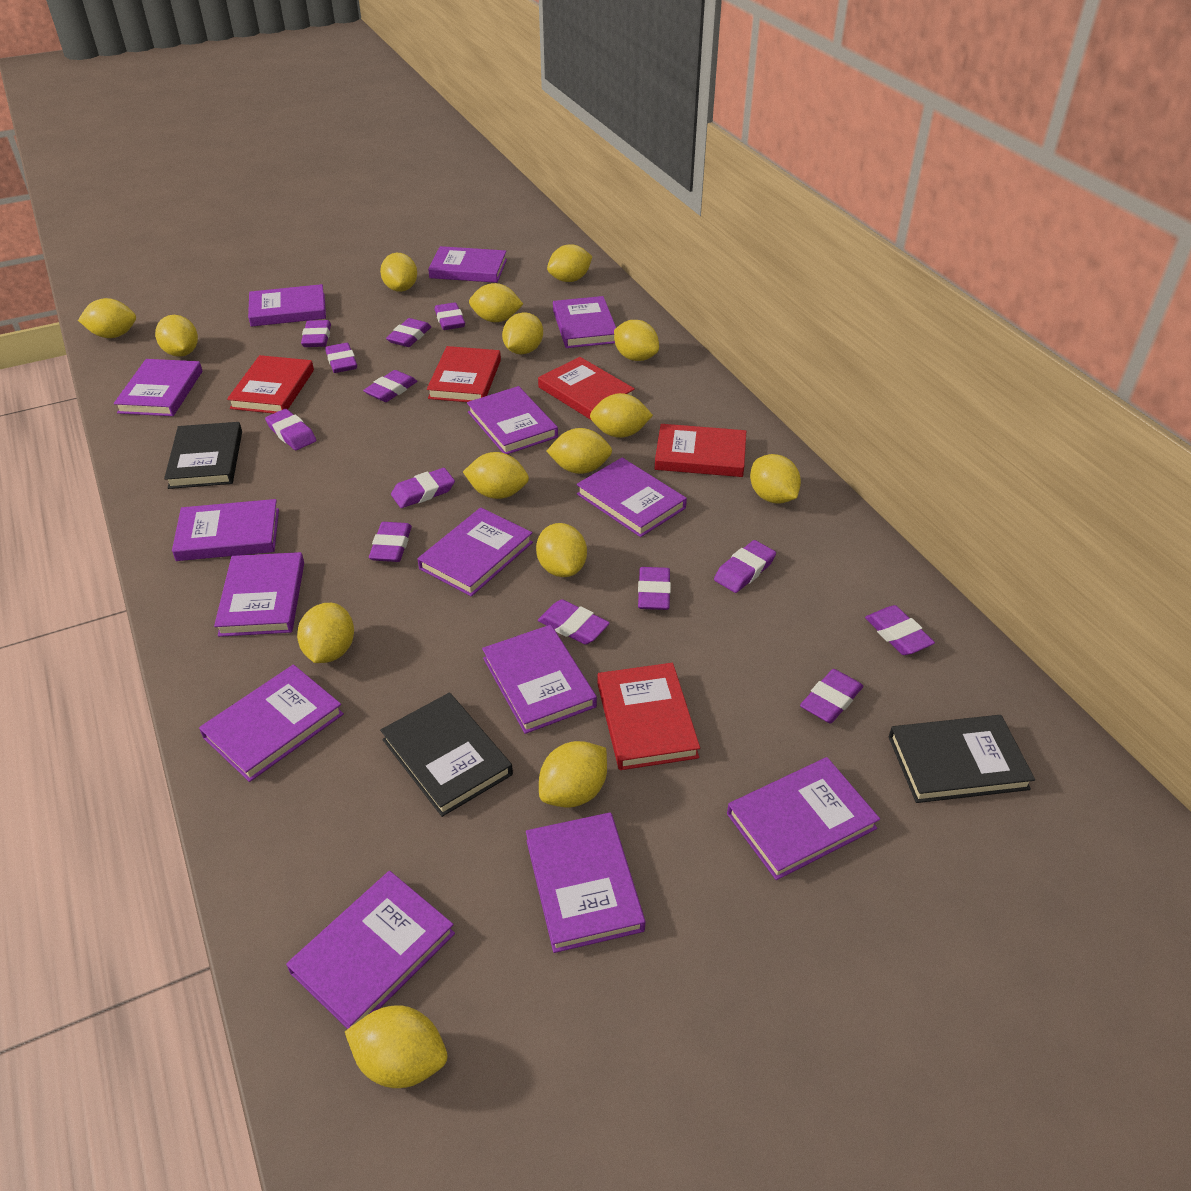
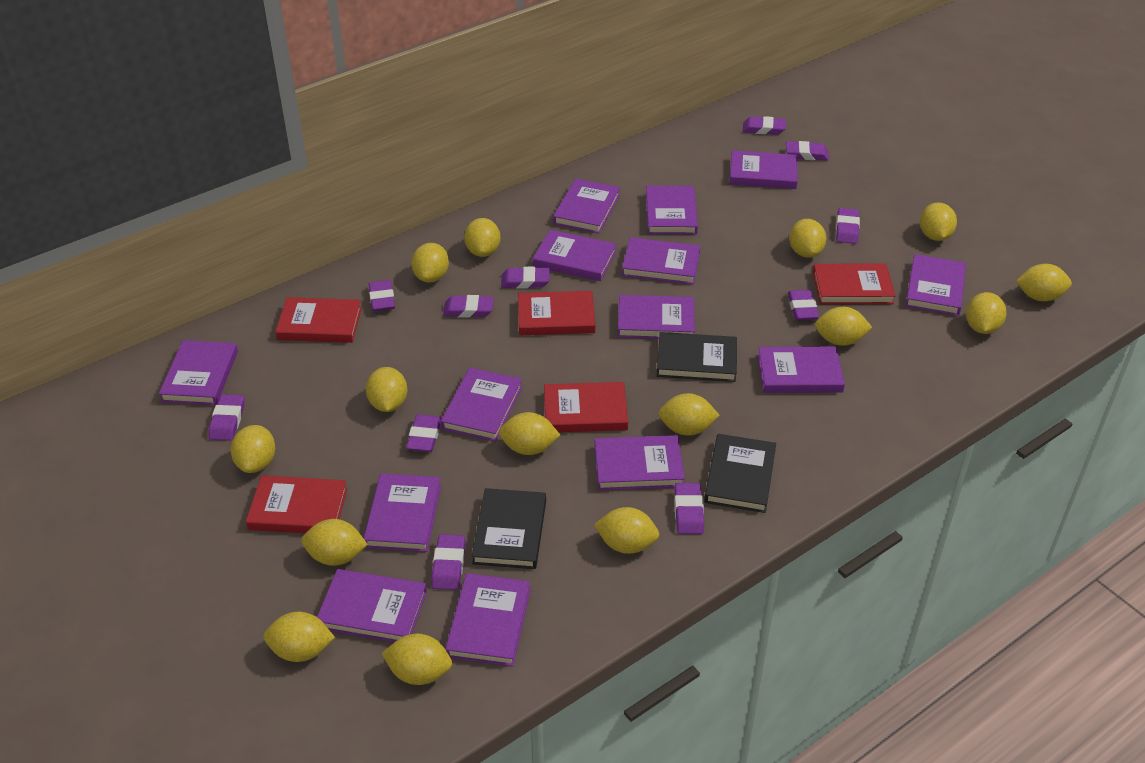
purple eraser: 13 -> 11

